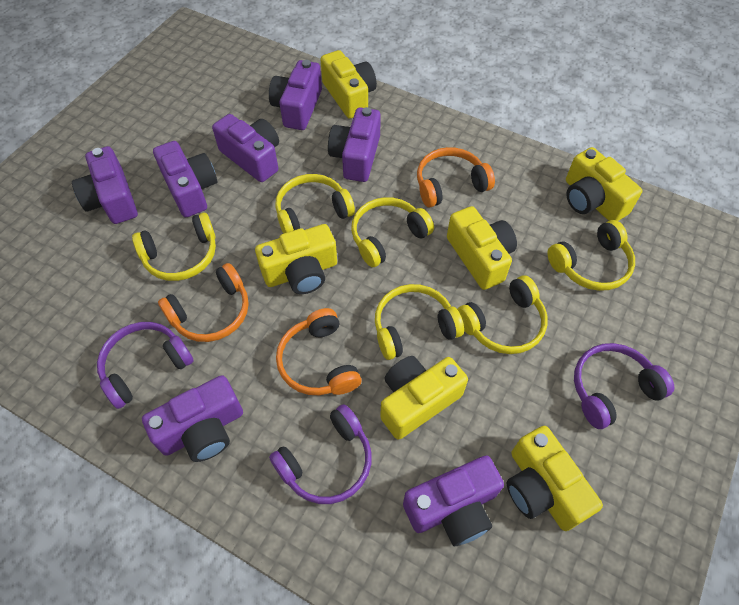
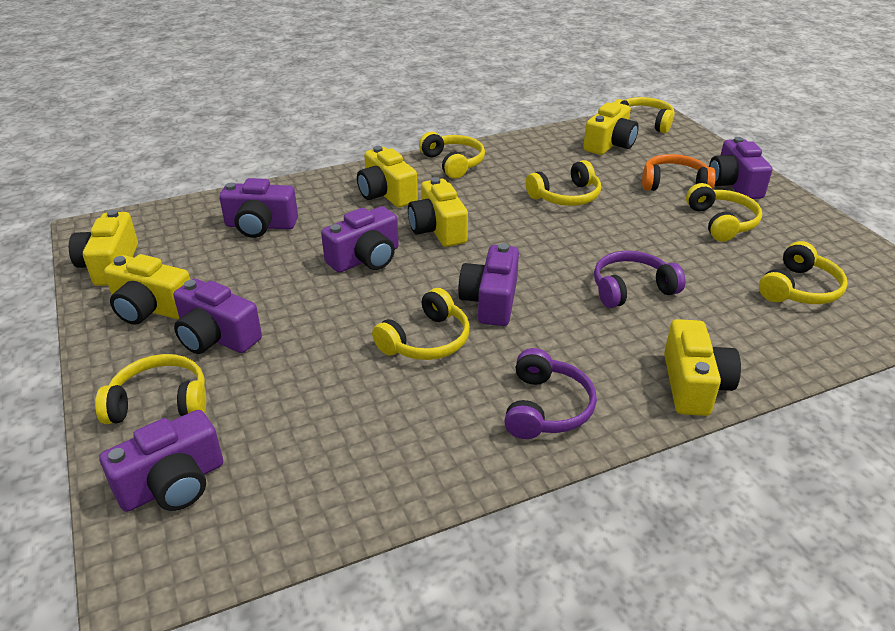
orange headphones: 3 -> 1
purple camera: 7 -> 6
purple headphones: 3 -> 2
yellow headphones: 6 -> 7

